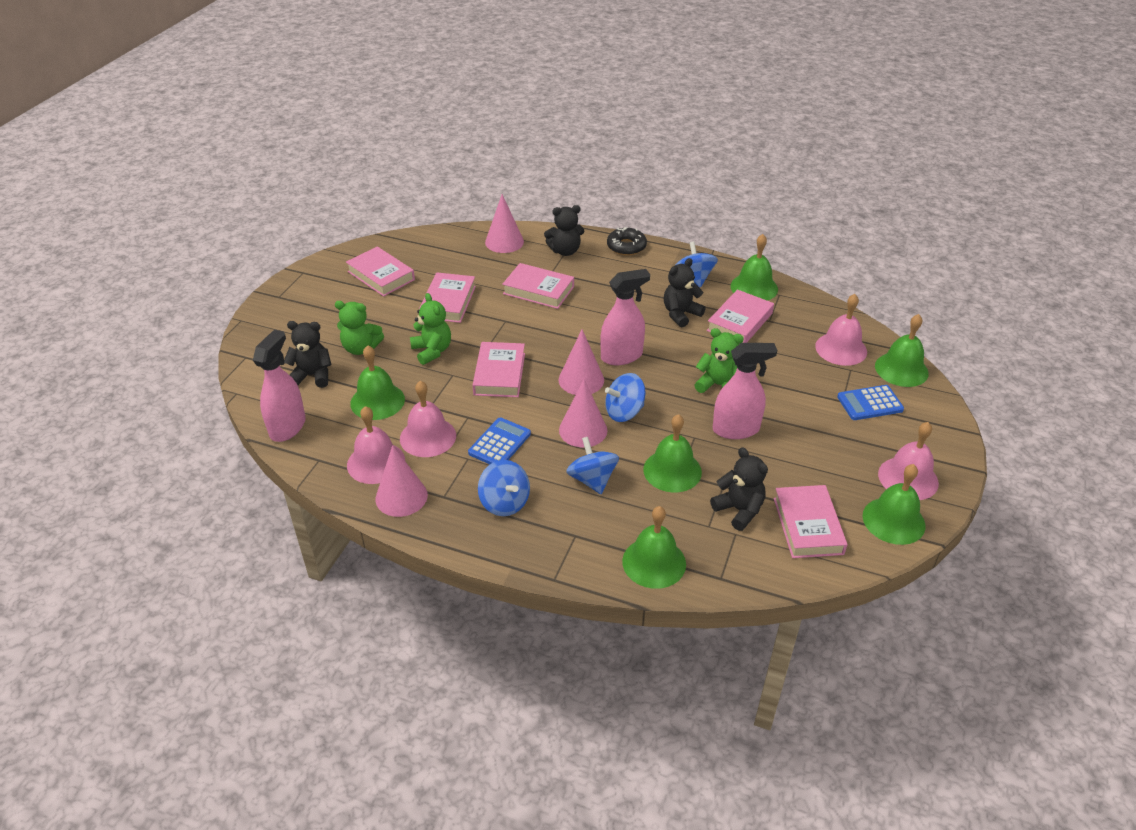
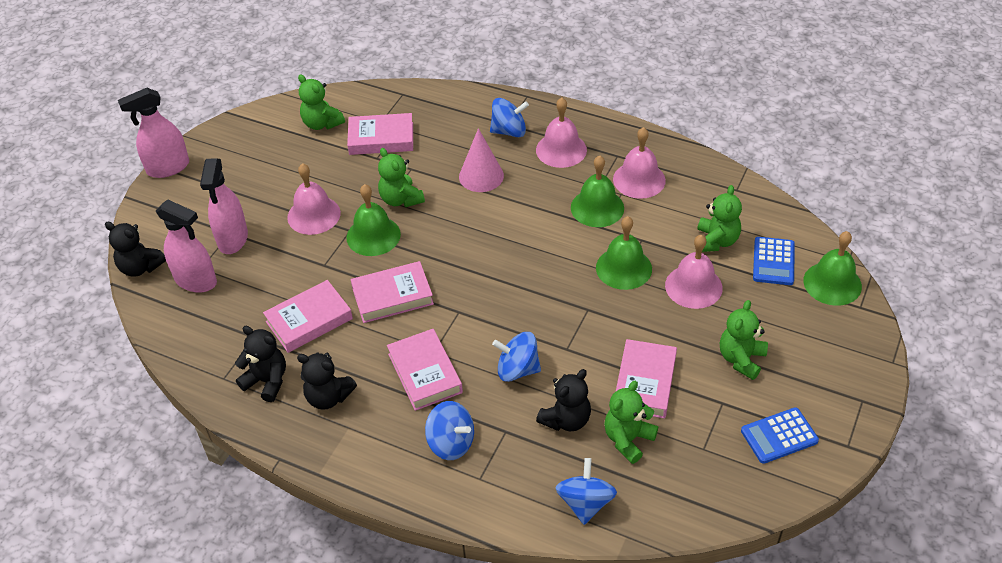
black donut: 1 -> 0
green bell: 6 -> 4
green teddy bear: 3 -> 5
pink book: 6 -> 5
pink cone: 4 -> 1

